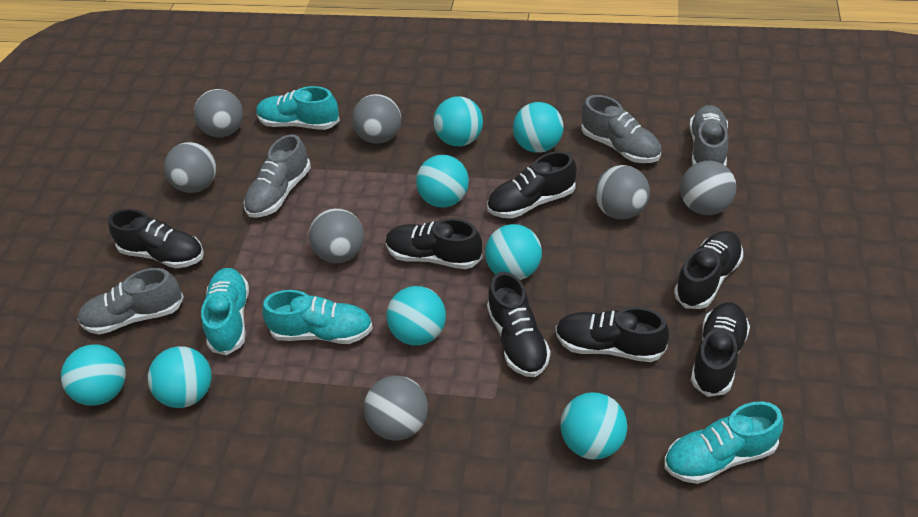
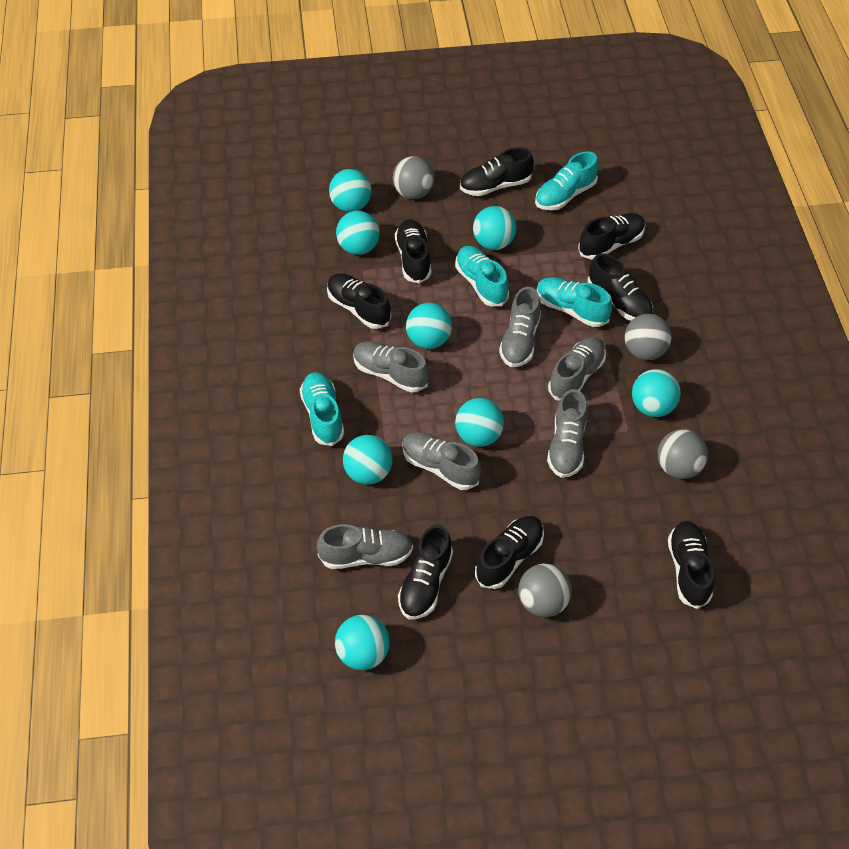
black shoe: 7 -> 8
grey ball: 7 -> 4
grey shoe: 4 -> 6

